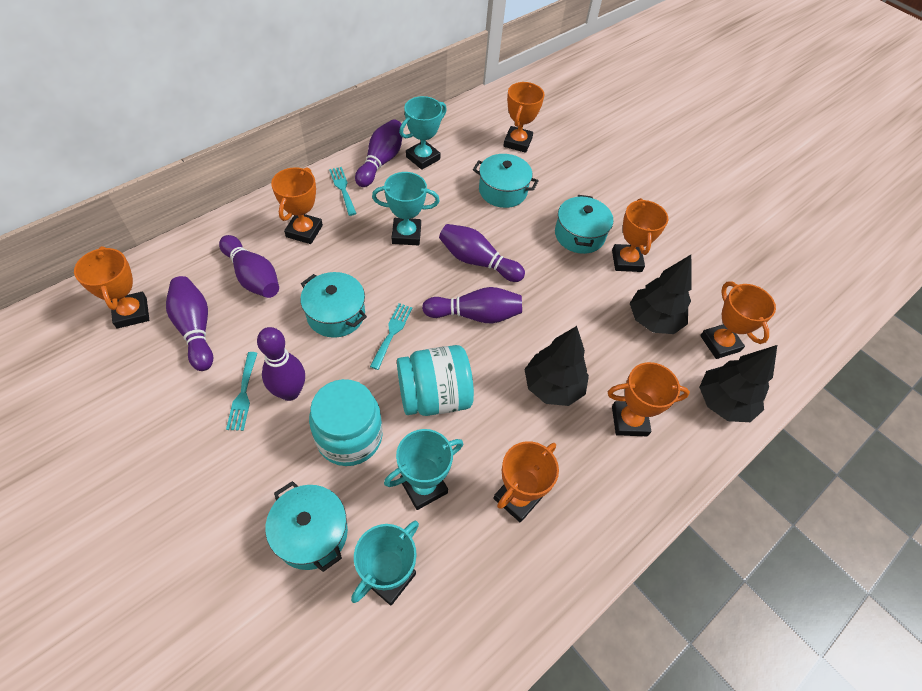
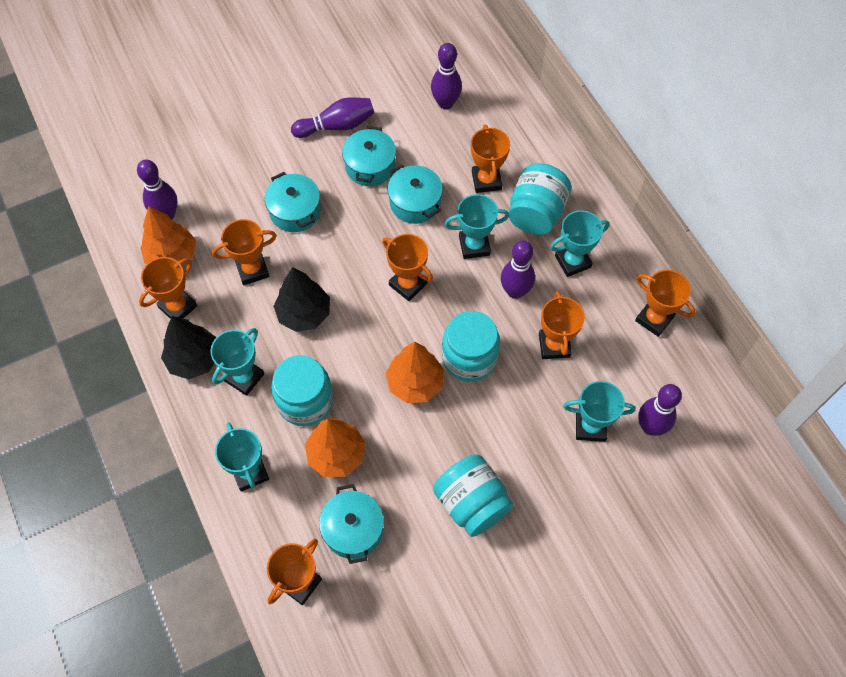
black tree: 3 -> 2
orange tree: 0 -> 3
purple bowling pin: 6 -> 5
turquoise fork: 3 -> 0
turquoise jar: 2 -> 4
turquoise trophy: 4 -> 5

